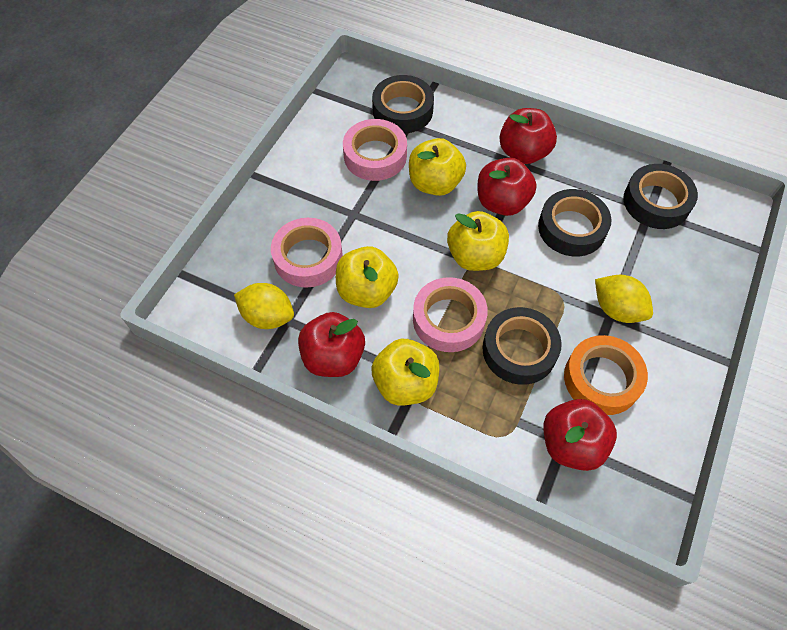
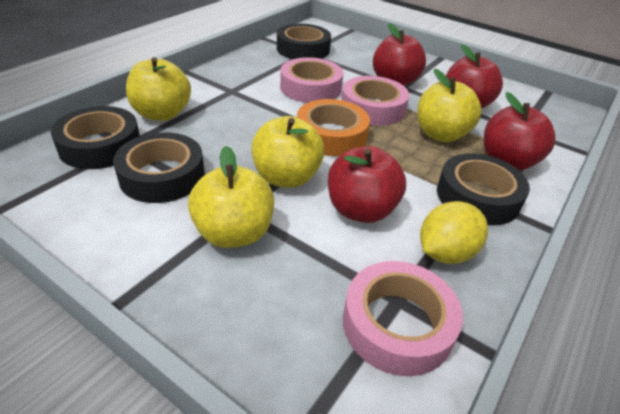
yellow lemon: 2 -> 1

